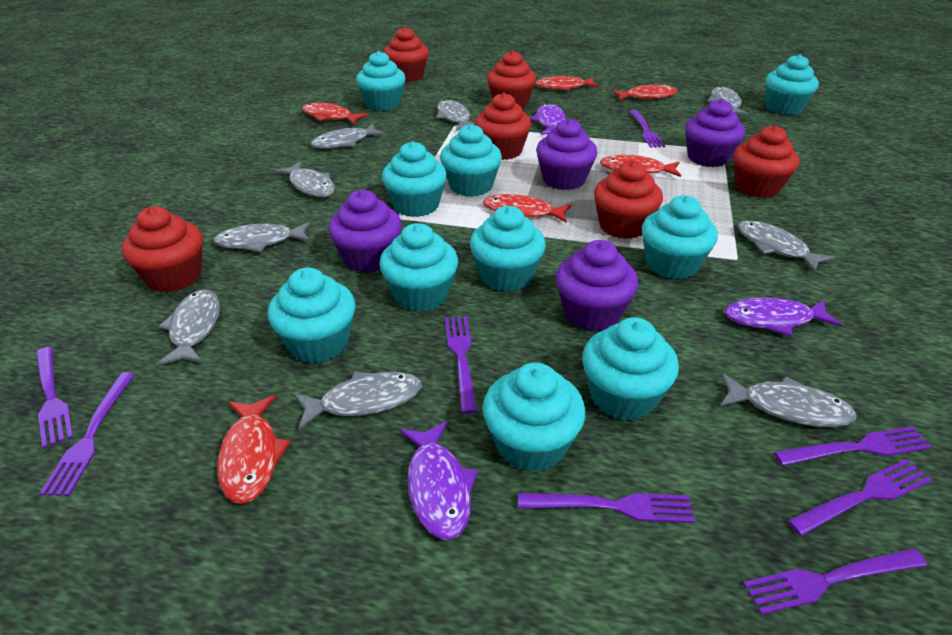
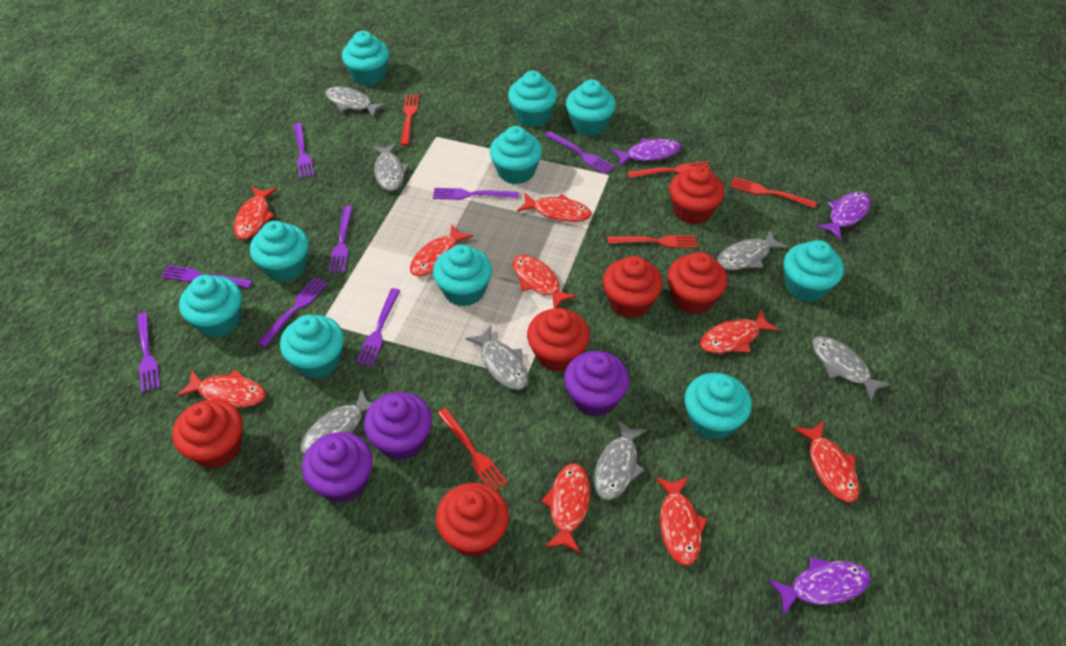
grey fish: 9 -> 7
purple cupcake: 4 -> 3
red fish: 6 -> 9
red fork: 0 -> 5

